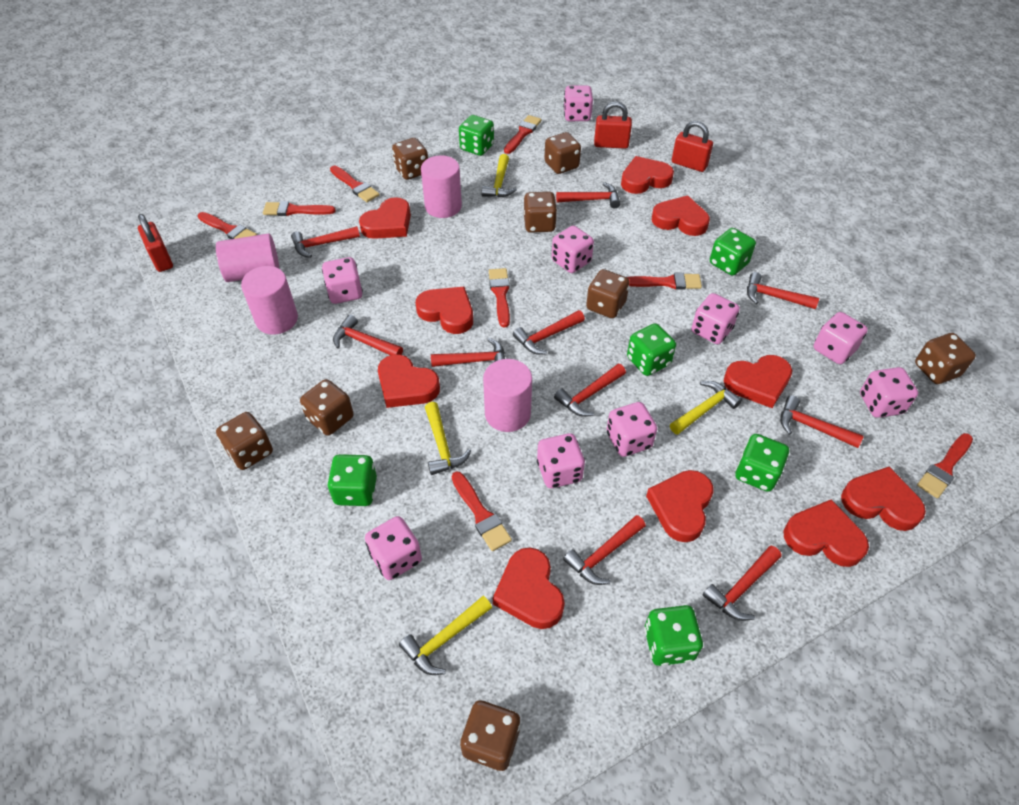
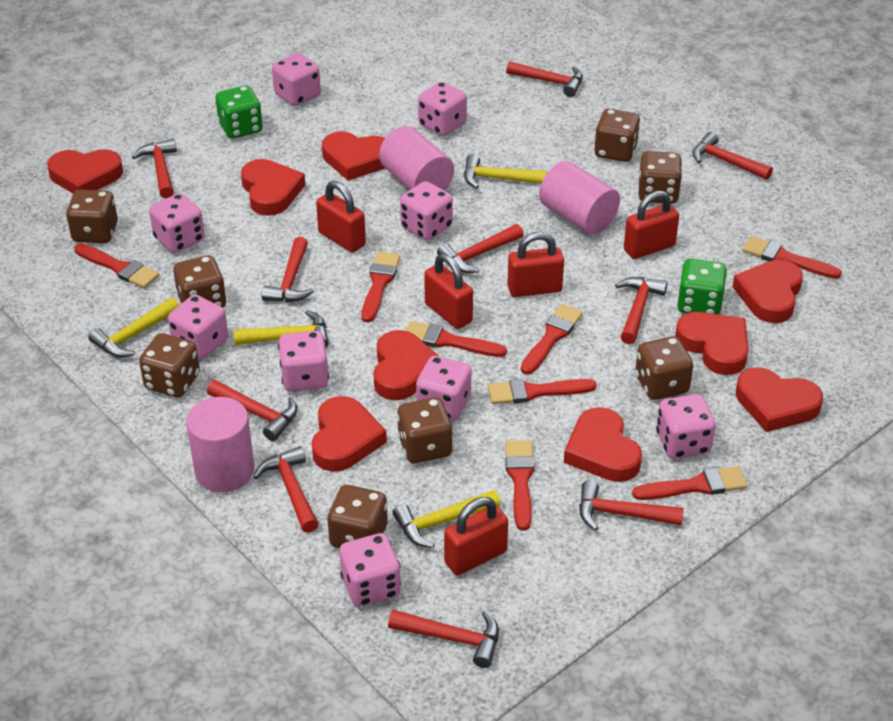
green dice: 6 -> 2
pink cylinder: 4 -> 3
red heart: 10 -> 9
red padlock: 3 -> 5

